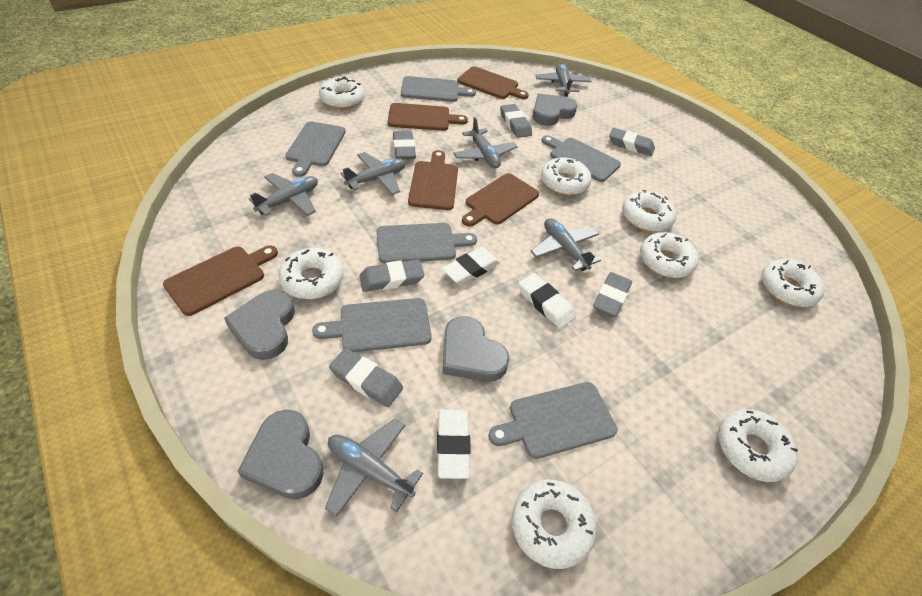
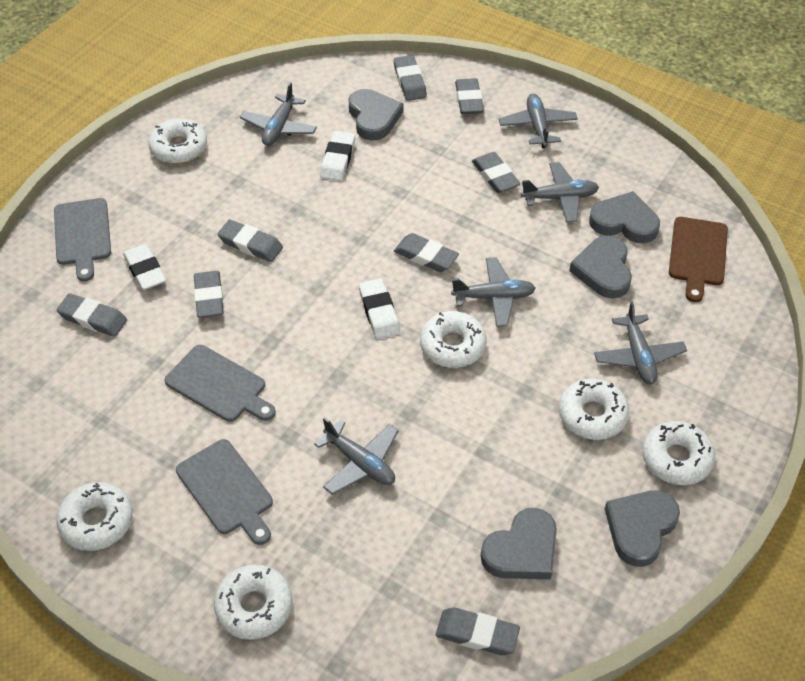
brown cutting board: 5 -> 1
grey cutting board: 6 -> 3
grey eraser: 6 -> 8
grey heart: 4 -> 5
white donut: 8 -> 6

